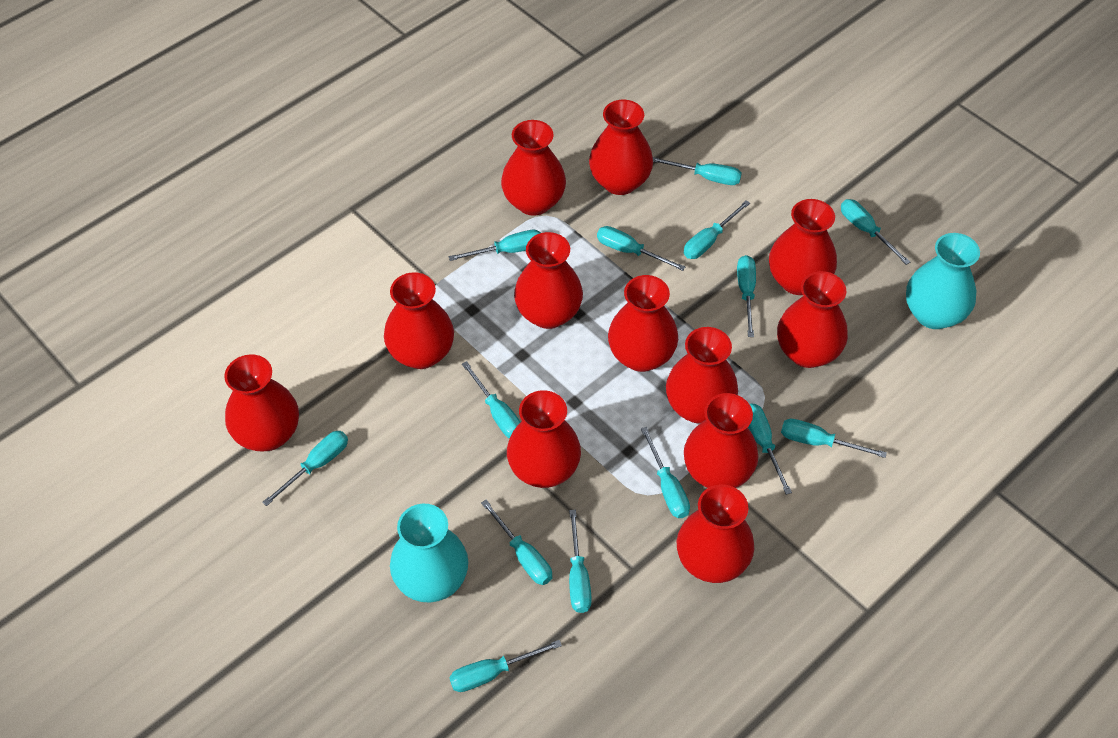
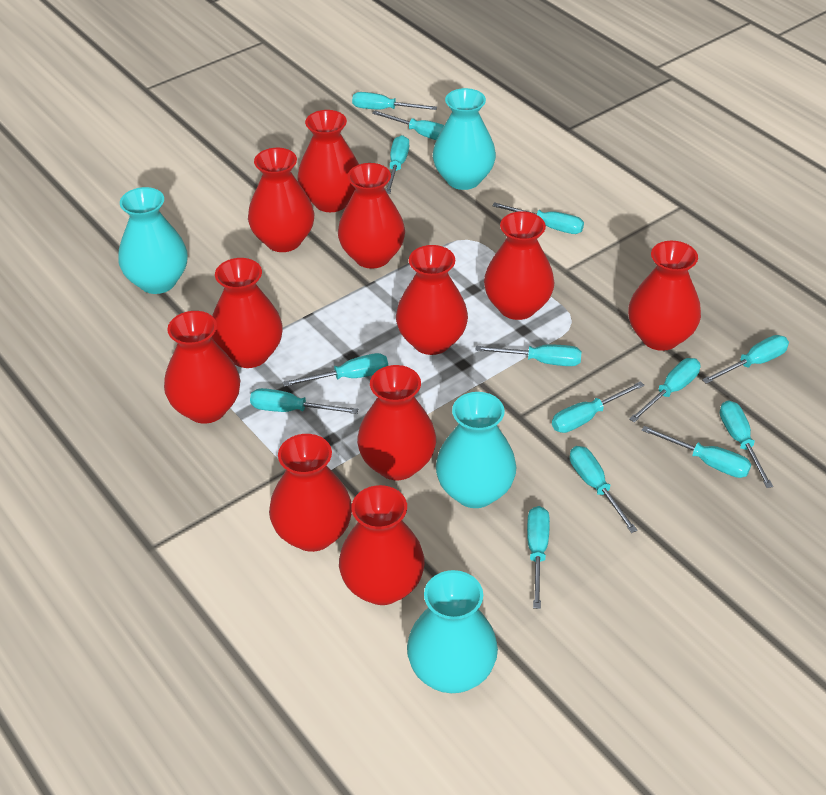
red vase: 12 -> 11
turquoise vase: 2 -> 4

